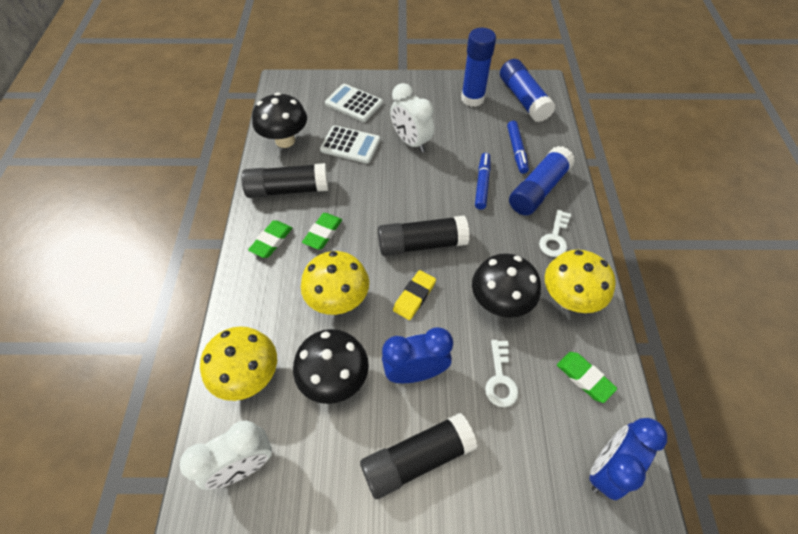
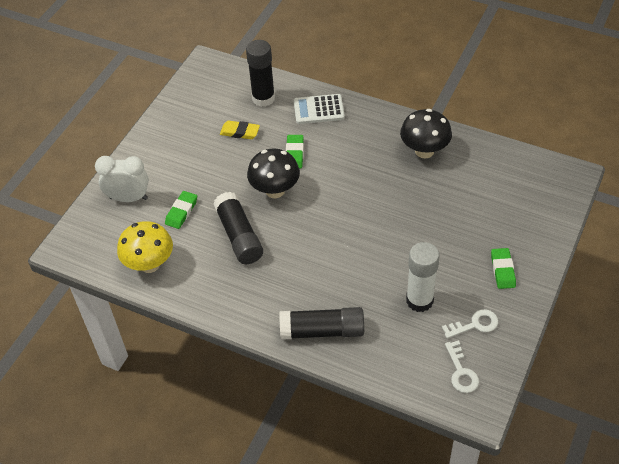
black mushroom: 3 -> 2
blue clock: 2 -> 0
blue glue stick: 3 -> 0
blue marker: 2 -> 0
white calculator: 2 -> 1
white clock: 2 -> 1
white glue stick: 0 -> 1
yellow mushroom: 3 -> 1

